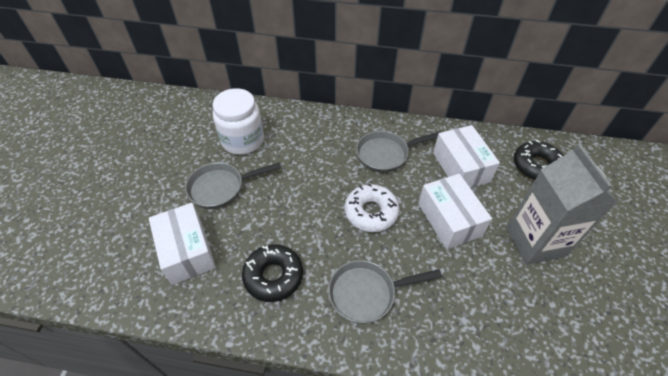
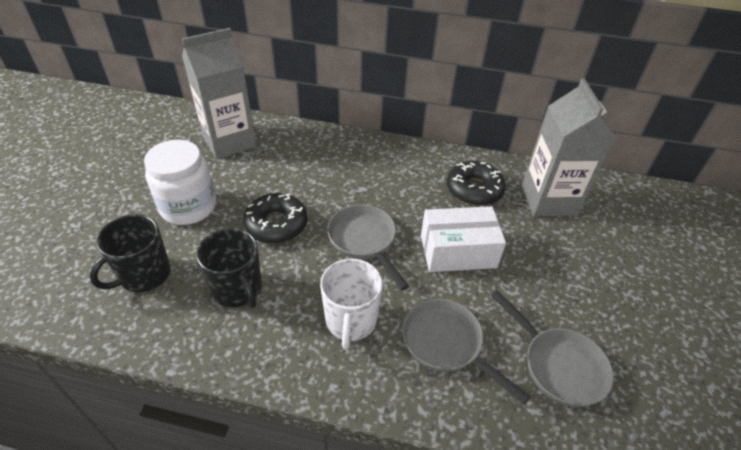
black mug: 0 -> 2
grey carton: 1 -> 2
white box: 3 -> 1
white donut: 1 -> 0
white mug: 0 -> 1

